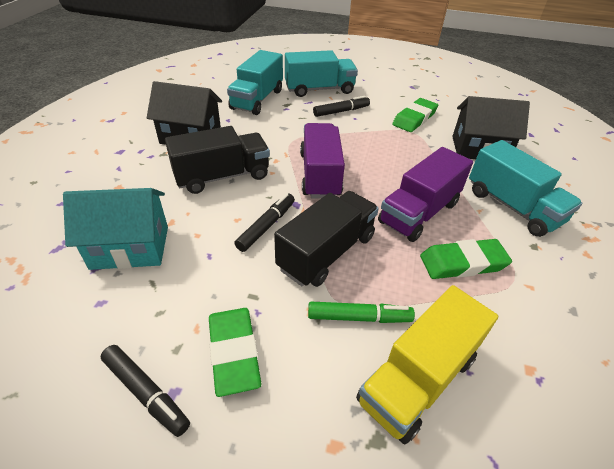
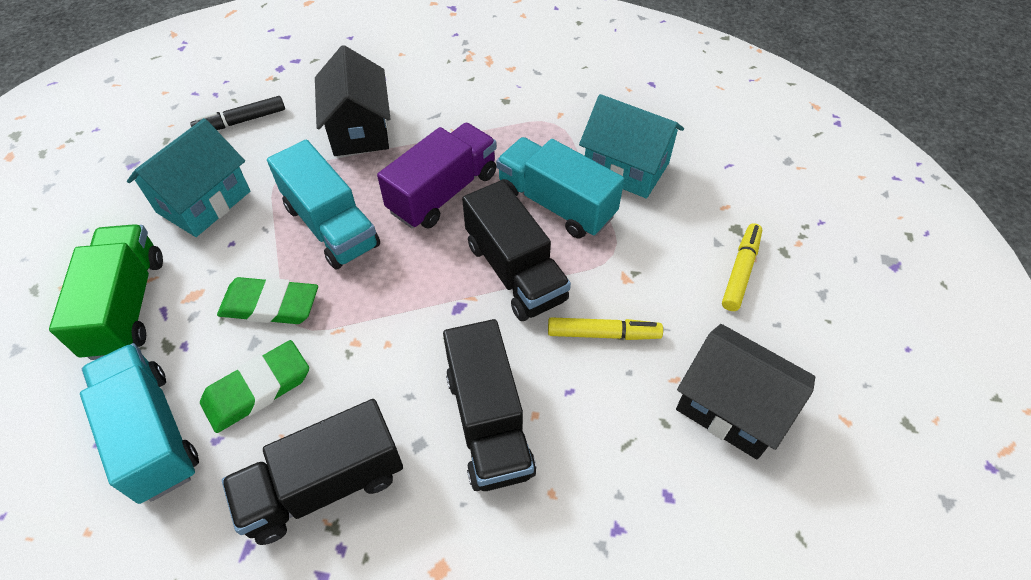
black marker: 3 -> 1
black truck: 2 -> 3
green eraser: 3 -> 2
green marker: 1 -> 0
green truck: 0 -> 1
purple truck: 2 -> 1
turquoise house: 1 -> 2
yellow marker: 0 -> 2
yellow truck: 1 -> 0

